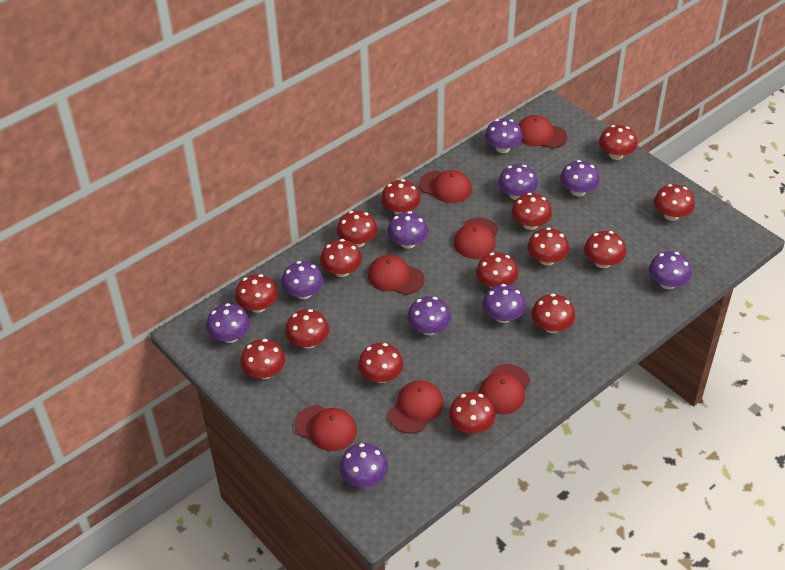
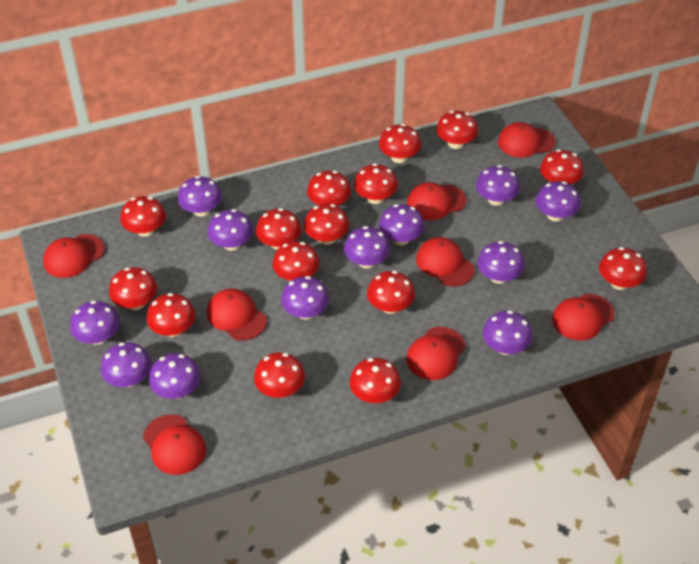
purple mushroom: 10 -> 12
red cap: 7 -> 8

